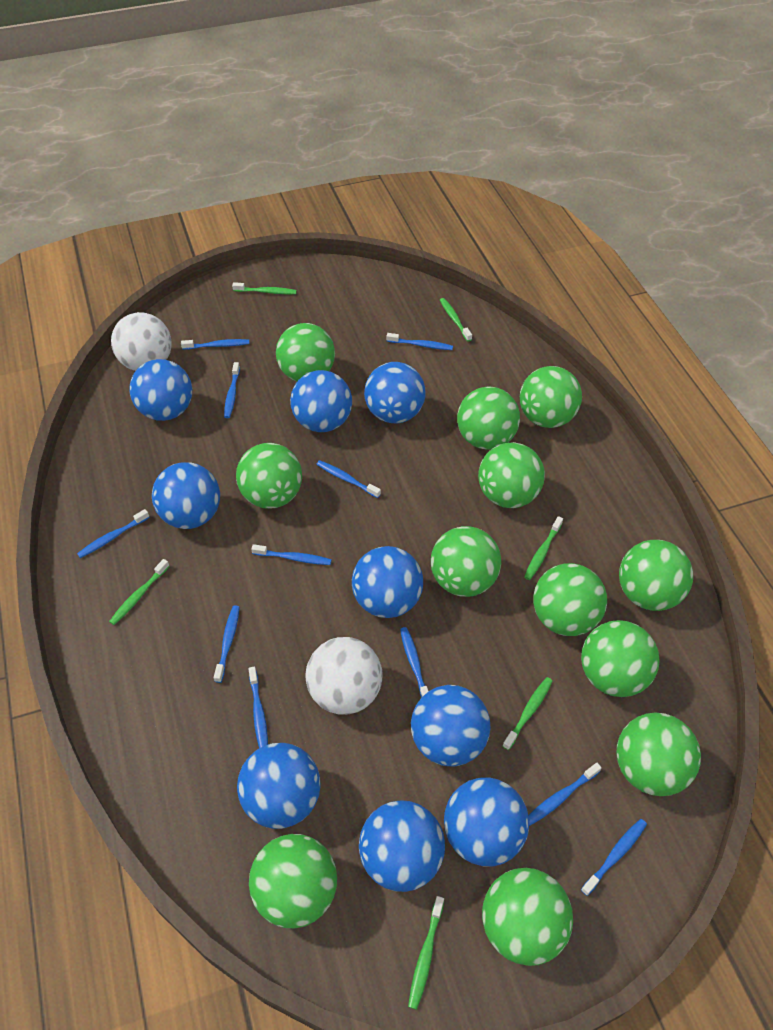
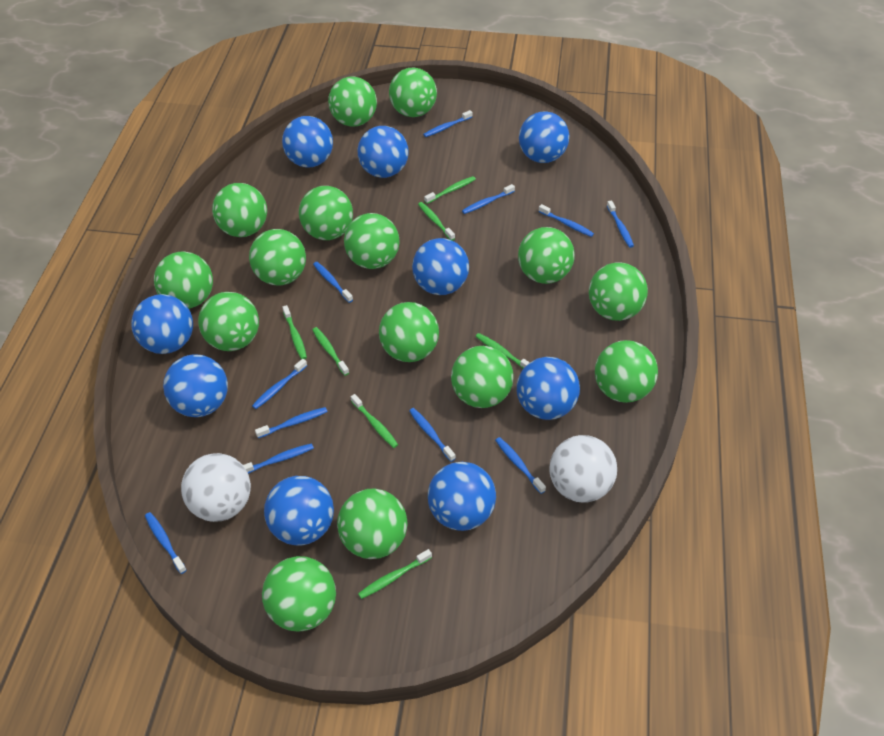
green ball: 12 -> 15
green toothbrush: 6 -> 7

